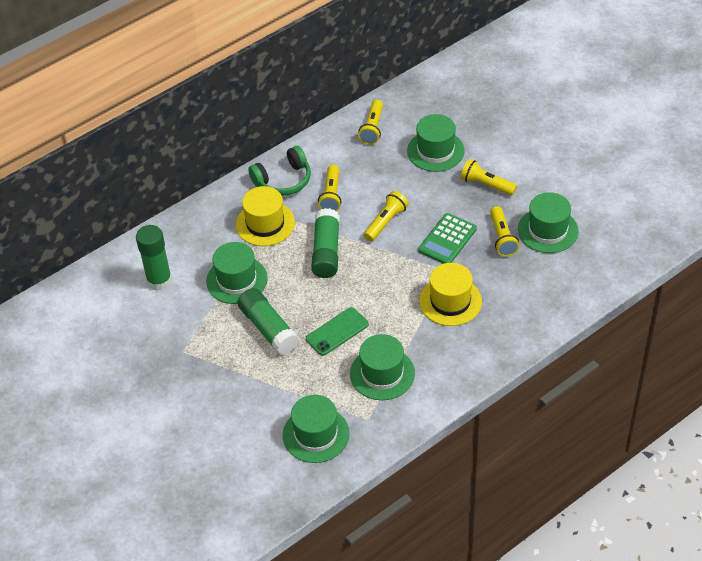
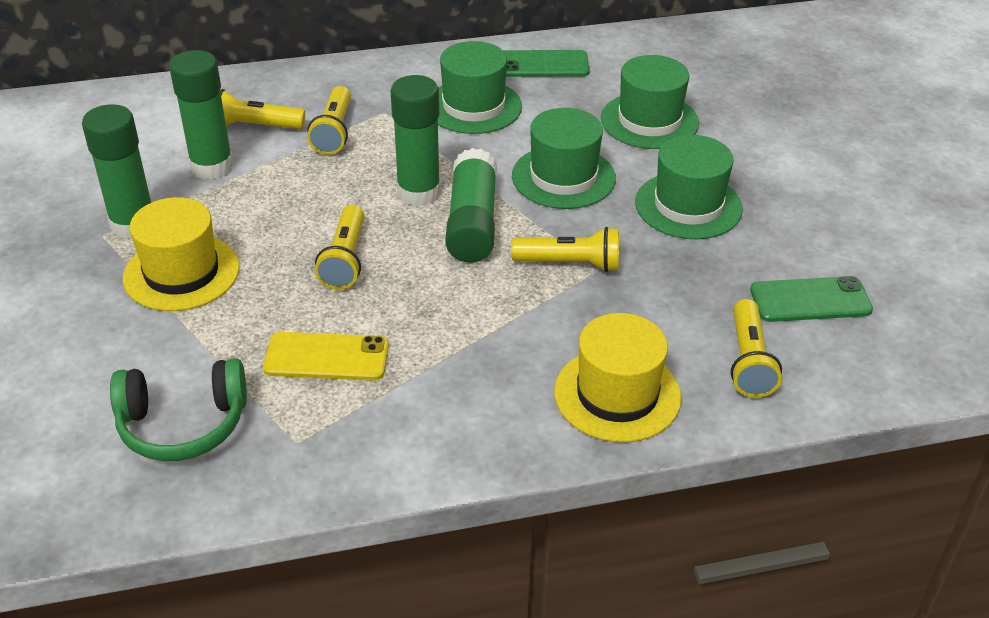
green calculator: 1 -> 0
green glue stick: 3 -> 4
green hat: 5 -> 4
green phone: 1 -> 2
yellow phone: 0 -> 1

